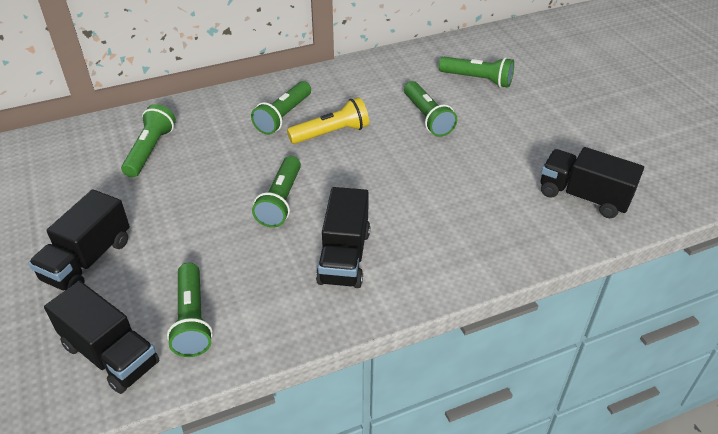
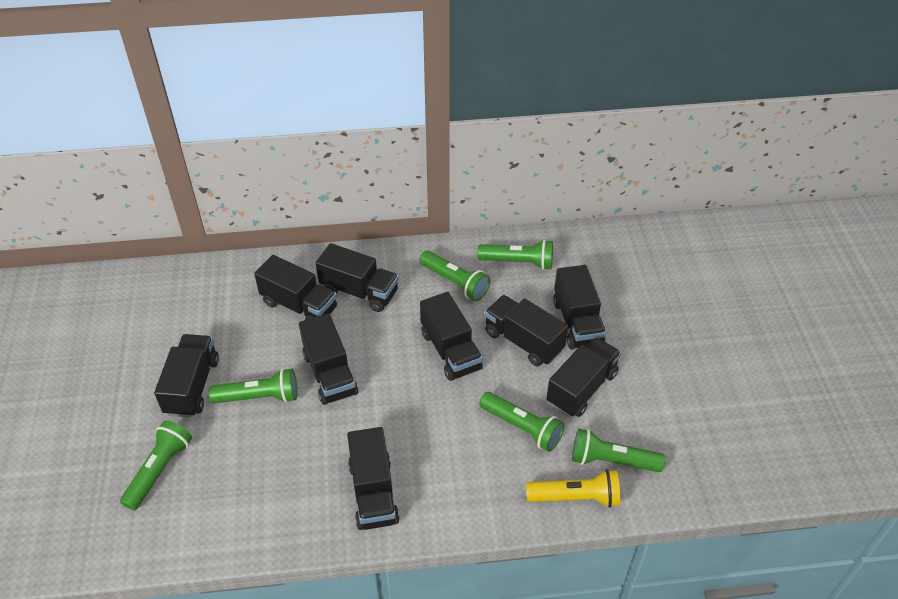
black truck: 4 -> 9

